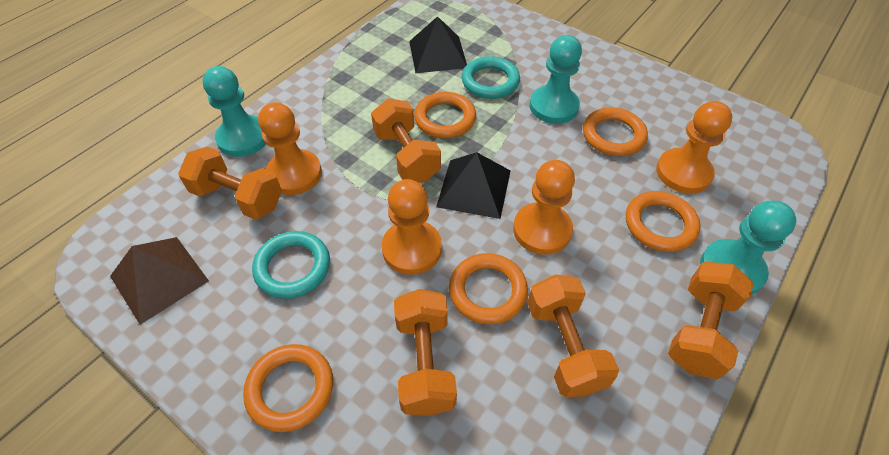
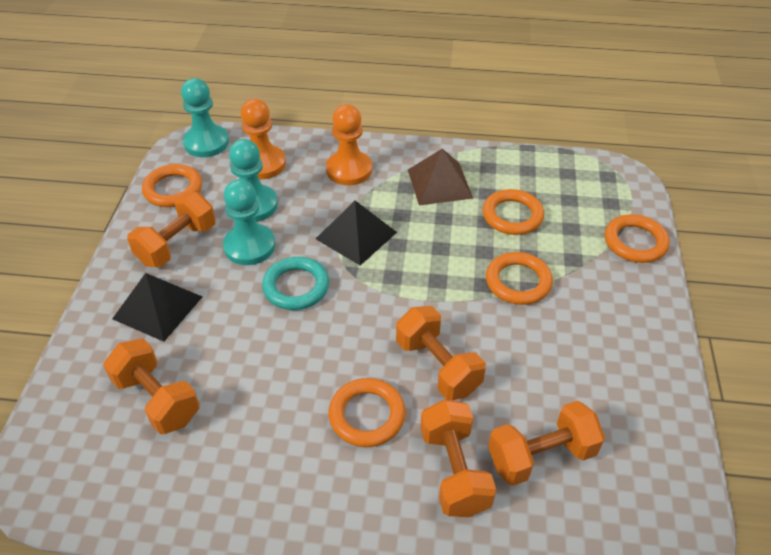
orange pawn: 4 -> 2
turquoise ring: 2 -> 1

